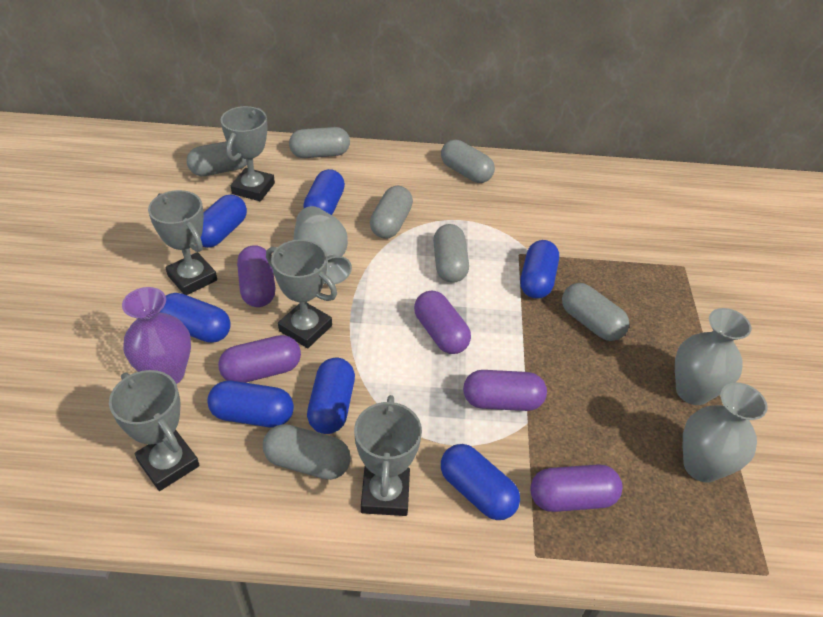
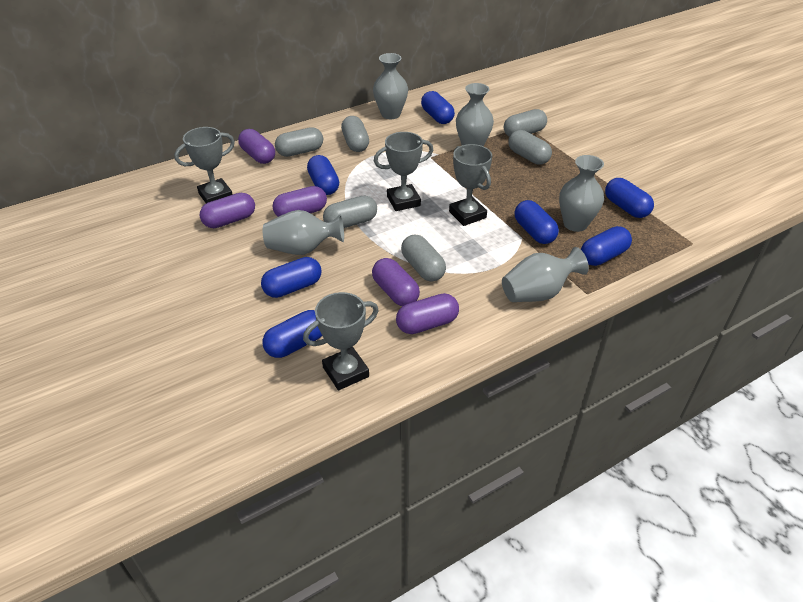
grey capsule: 7 -> 6
grey trophy: 5 -> 4
grey vase: 3 -> 5
purple vase: 1 -> 0

